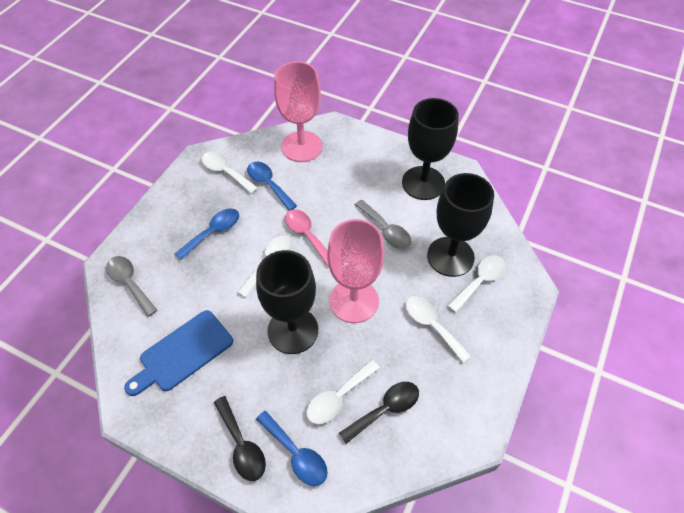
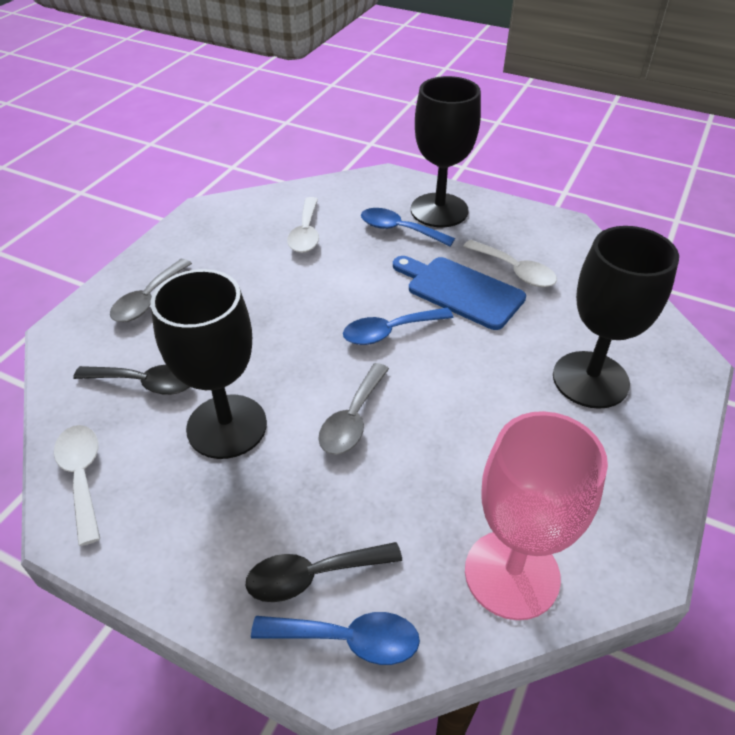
pink goblet: 2 -> 1
pink spoon: 1 -> 0
white spoon: 5 -> 3

